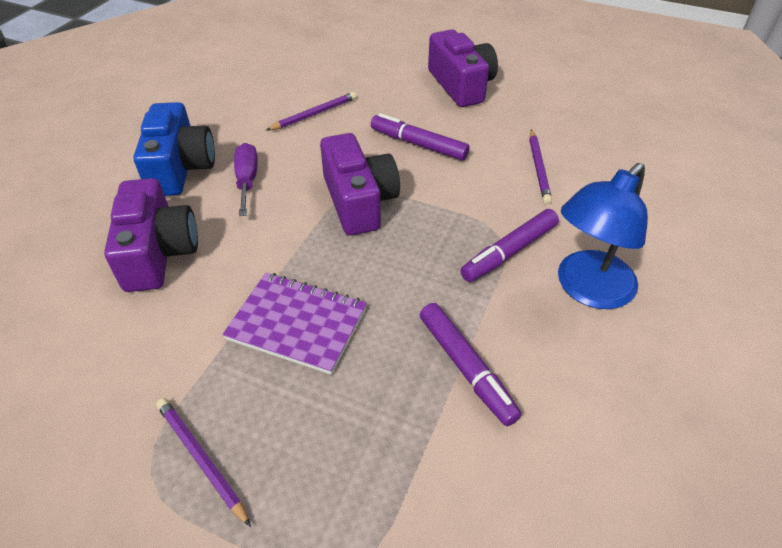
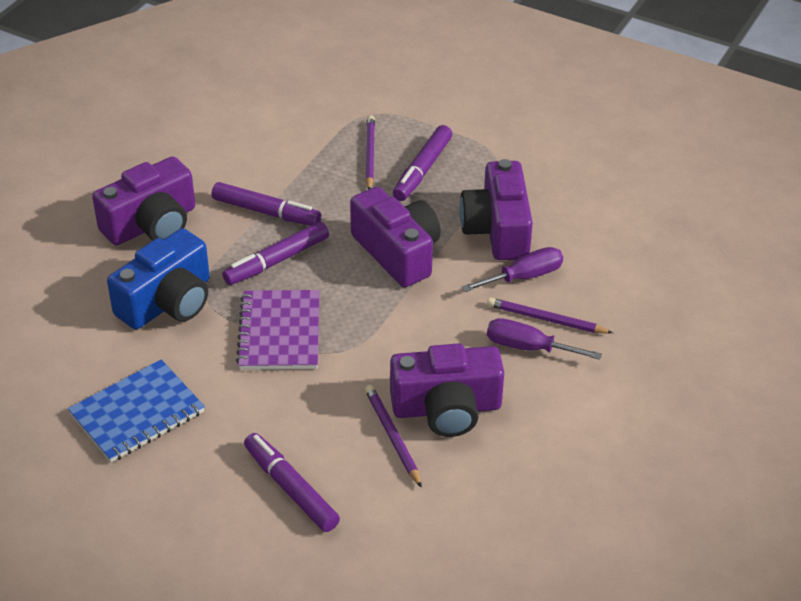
blue lamp: 1 -> 0
blue notebook: 0 -> 1
purple camera: 3 -> 4
purple marker: 3 -> 4
purple screwdriver: 1 -> 2

